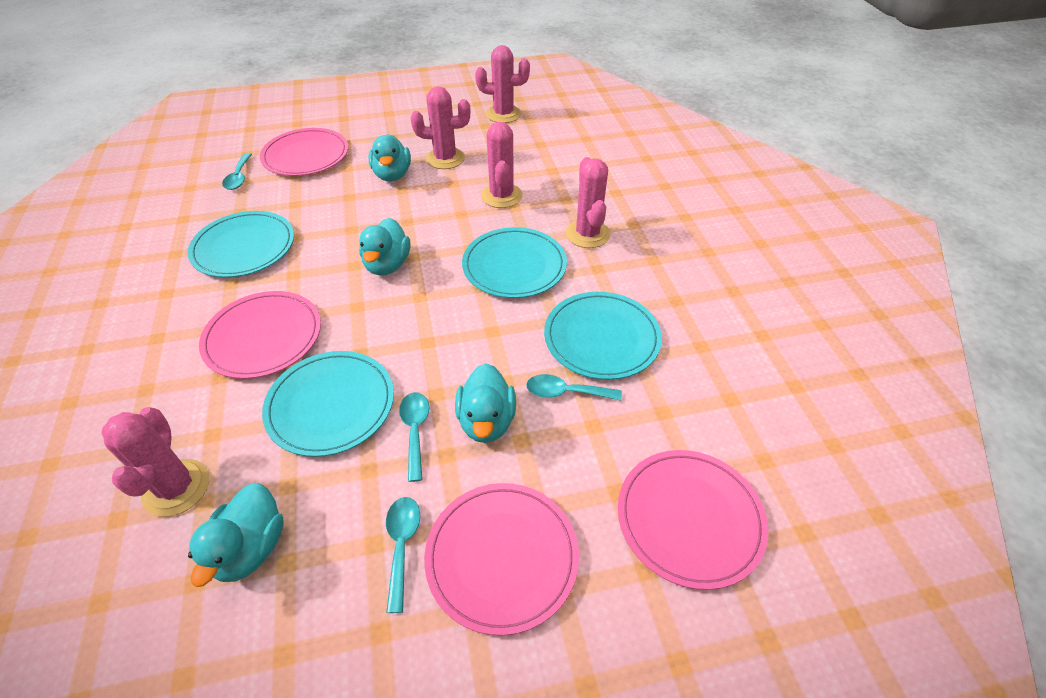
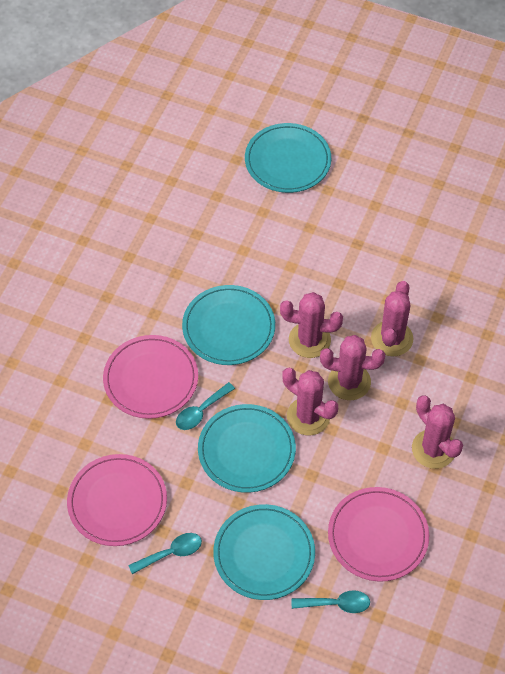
pink plate: 4 -> 3
turquoise duck: 4 -> 0
turquoise spoon: 4 -> 3

